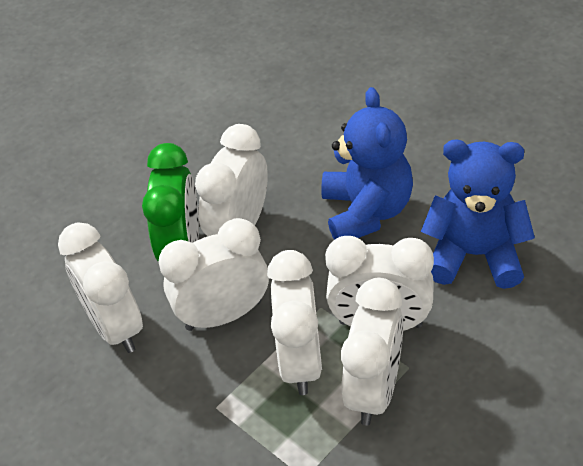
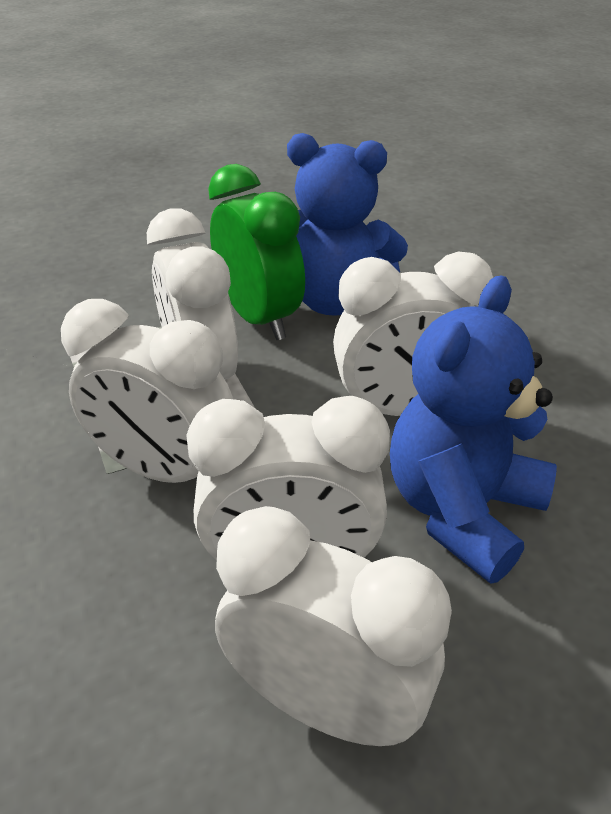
white clock: 6 -> 5

